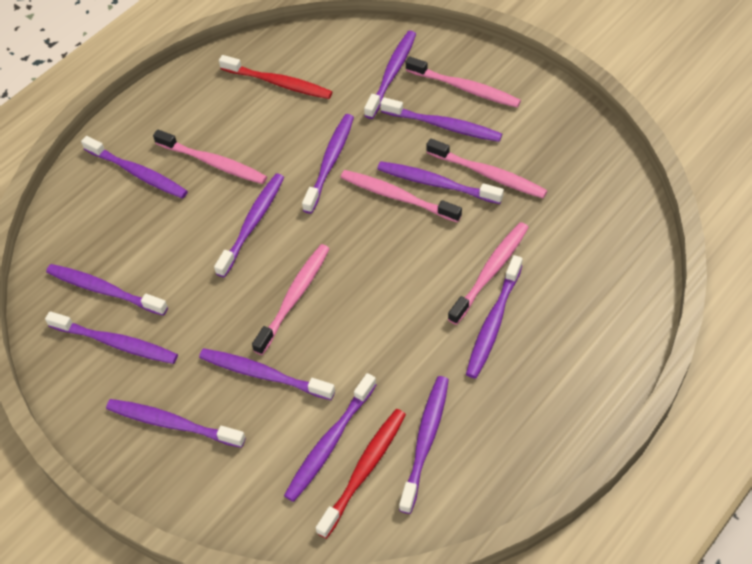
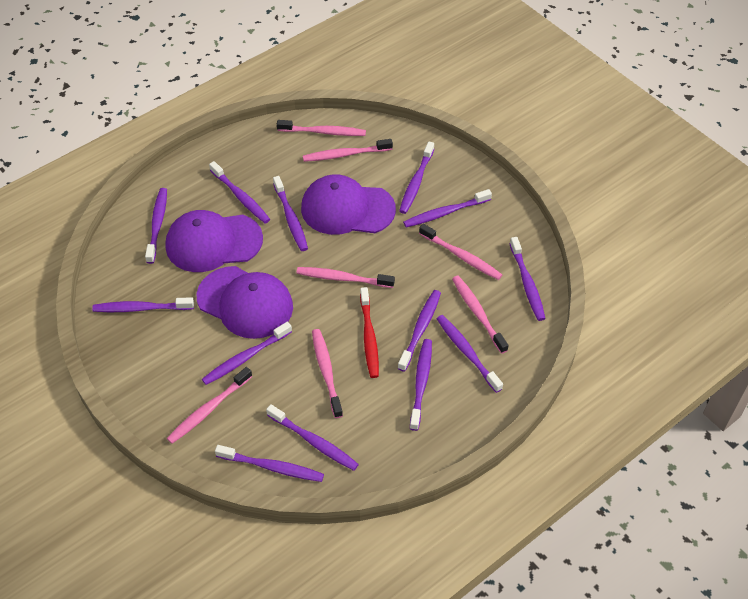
pink toothbrush: 6 -> 7
purple cap: 0 -> 3
red toothbrush: 2 -> 1

